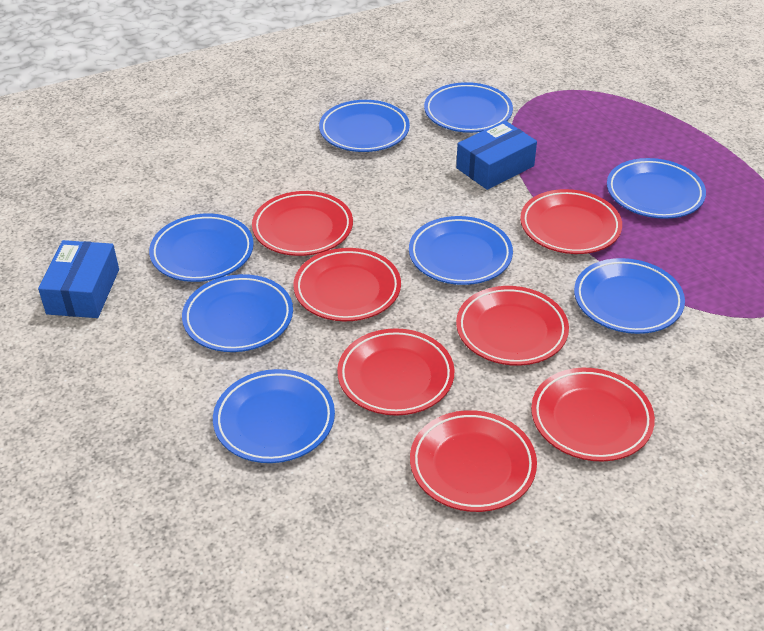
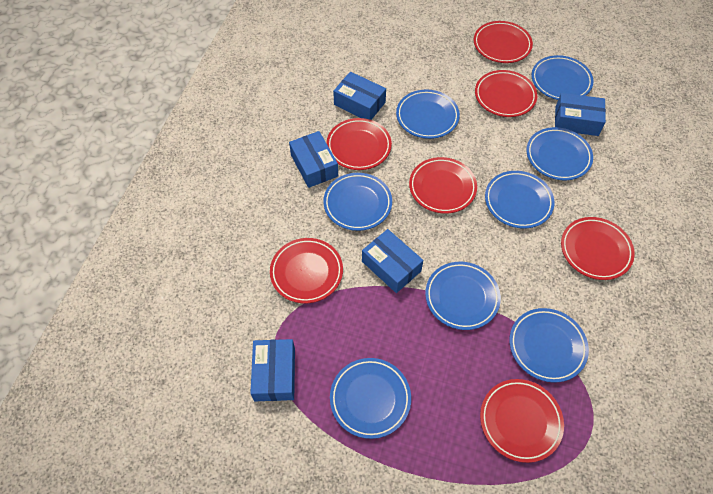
blue box: 2 -> 5

